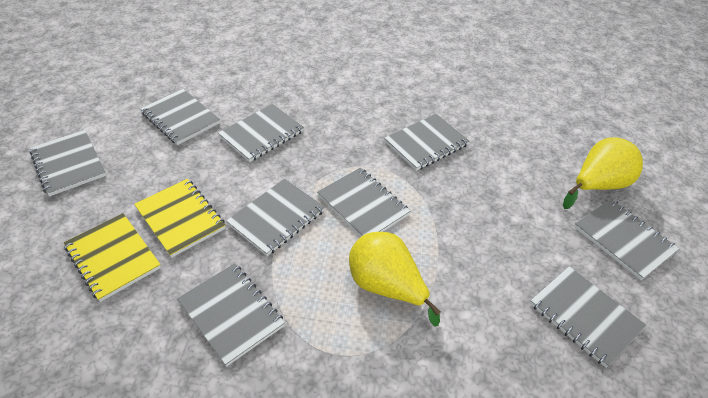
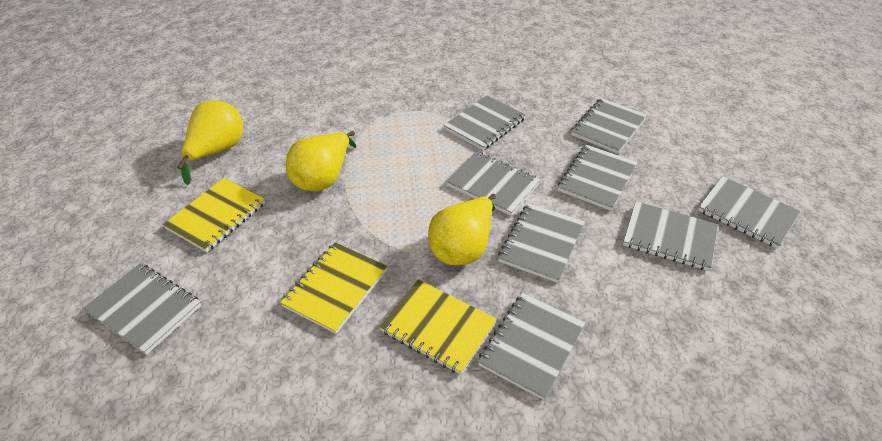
yellow notebook: 2 -> 3
yellow pear: 2 -> 3

